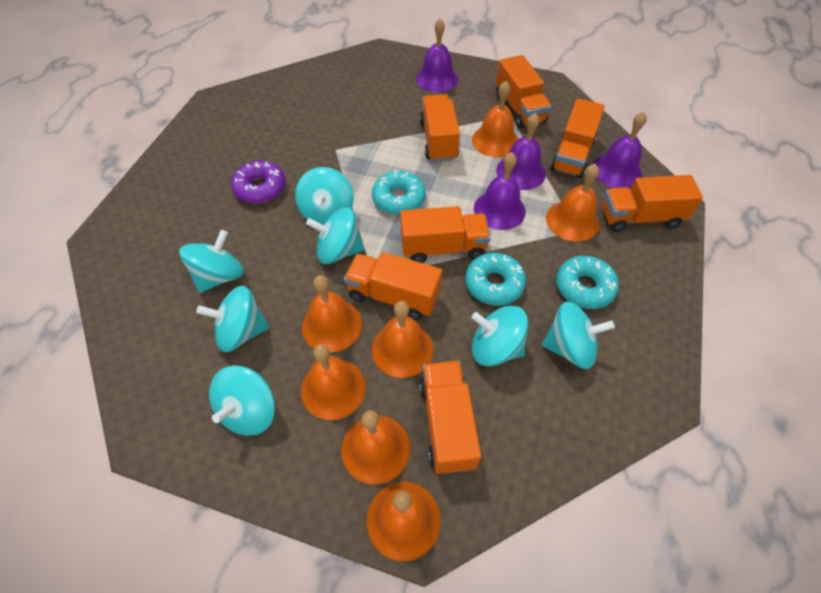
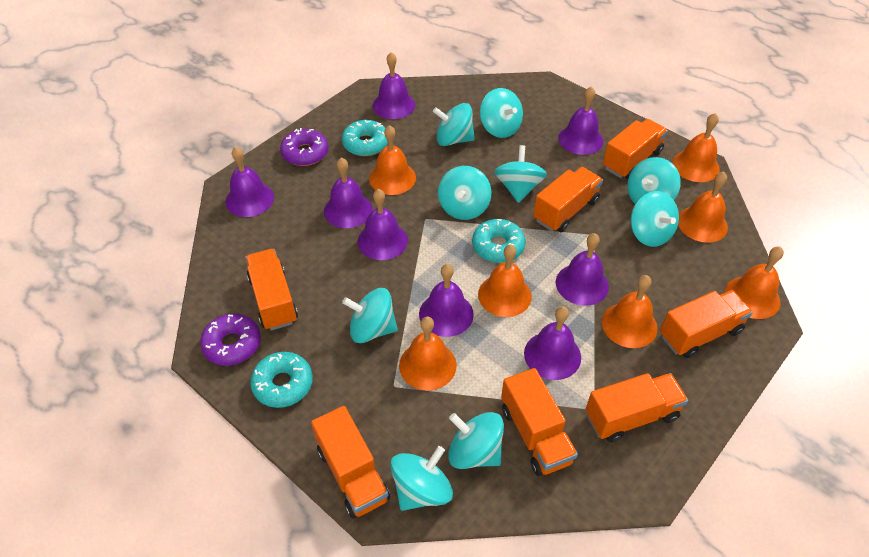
purple bell: 4 -> 8
purple donut: 1 -> 2
turquoise spinning top: 7 -> 9

